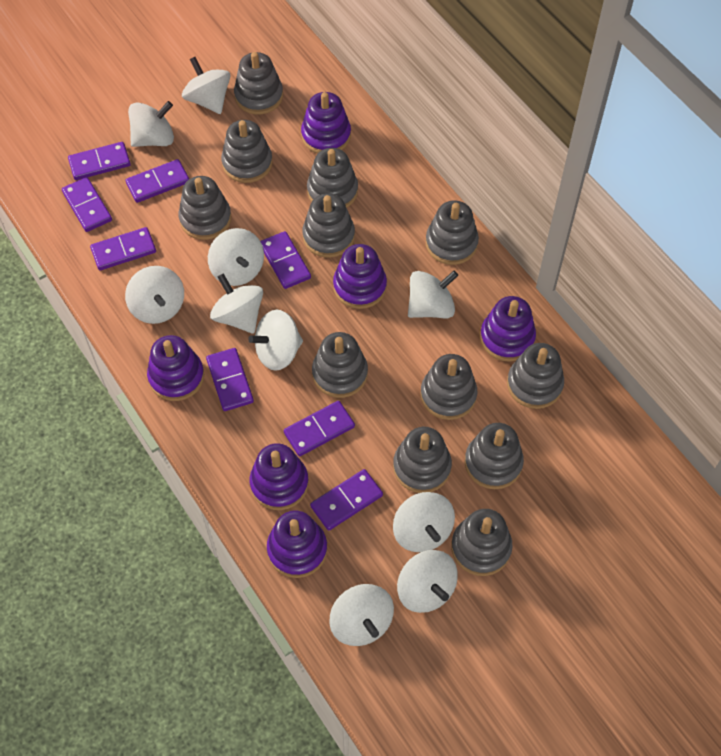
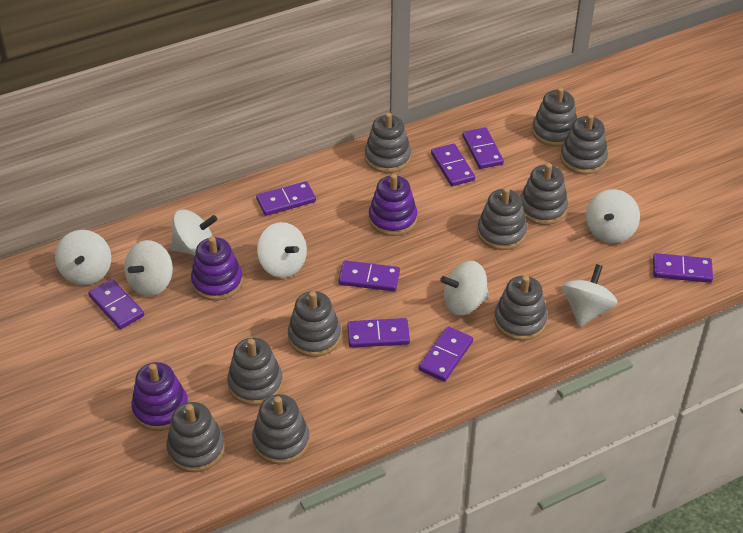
grey stacking toy: 12 -> 10
purple stacking toy: 6 -> 3
white spinning top: 10 -> 7

